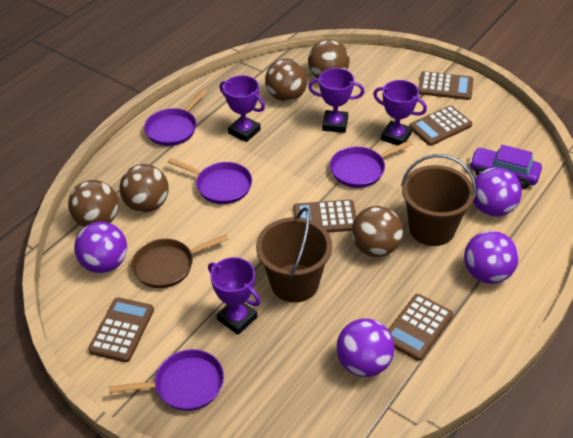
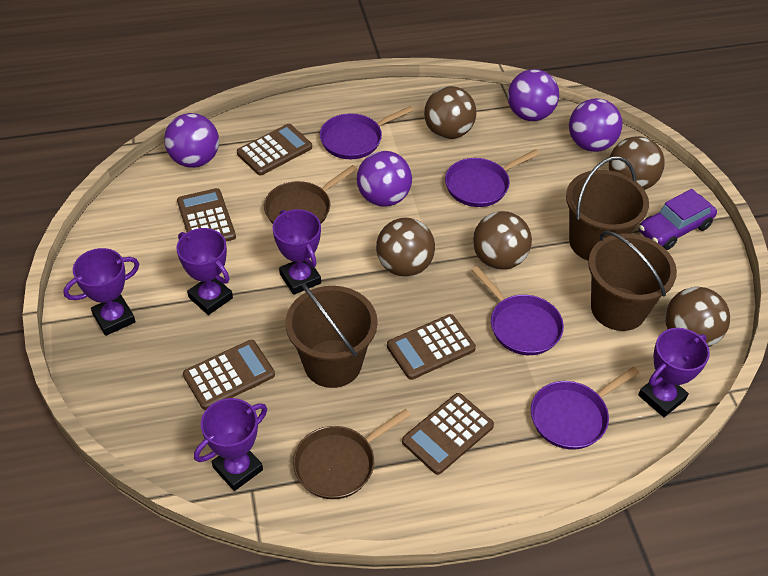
brown bucket: 2 -> 3
brown pan: 1 -> 2
purple trophy: 4 -> 5

